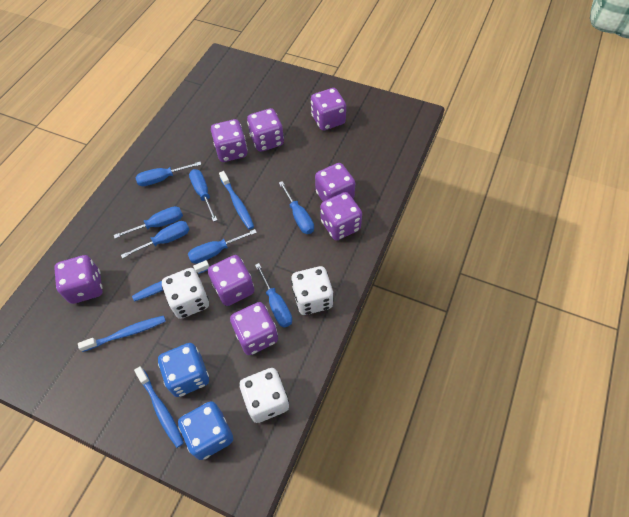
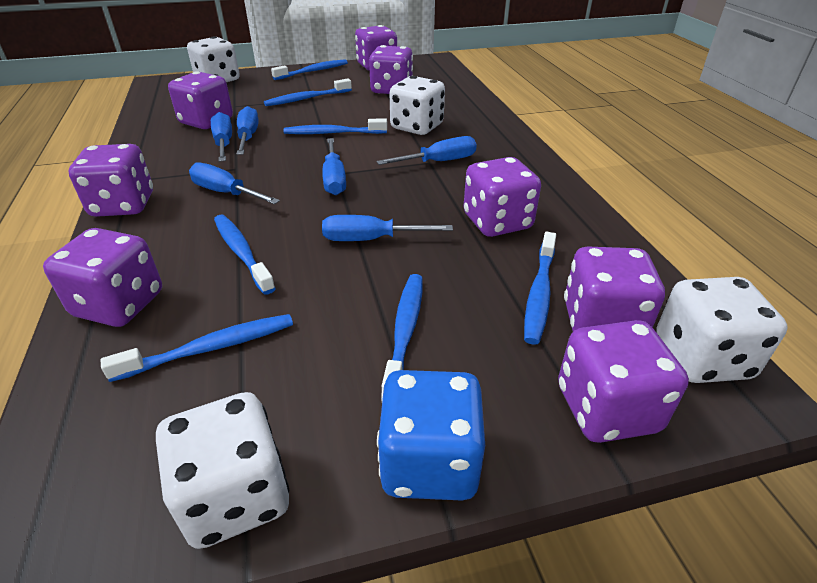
blue dice: 2 -> 1
blue screwdriver: 7 -> 6
blue toothbrush: 4 -> 7
white dice: 3 -> 4

